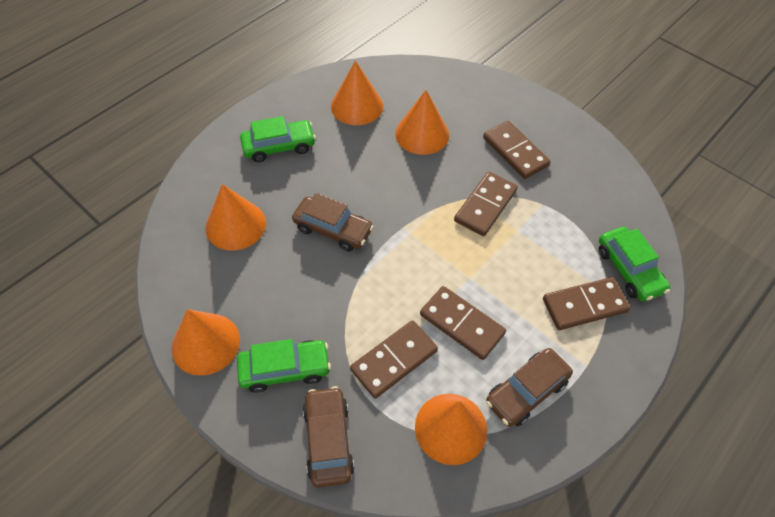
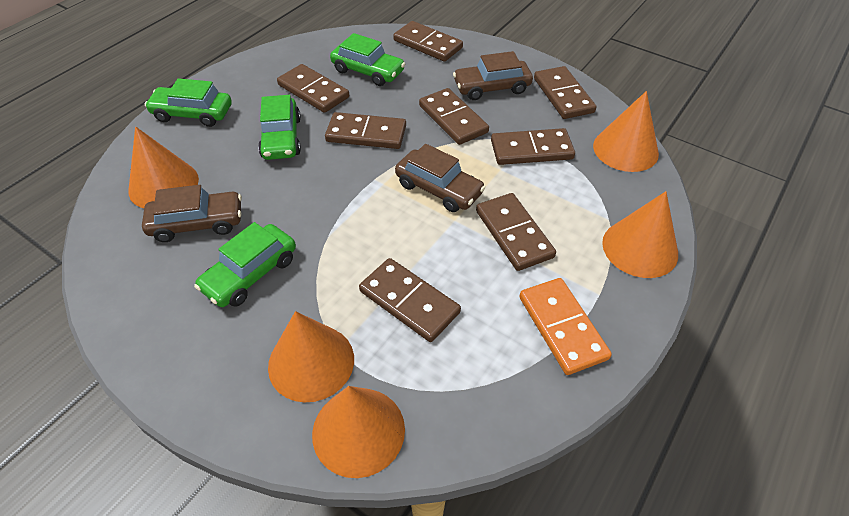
brown domino: 5 -> 8
green car: 3 -> 4
orange domino: 0 -> 1

